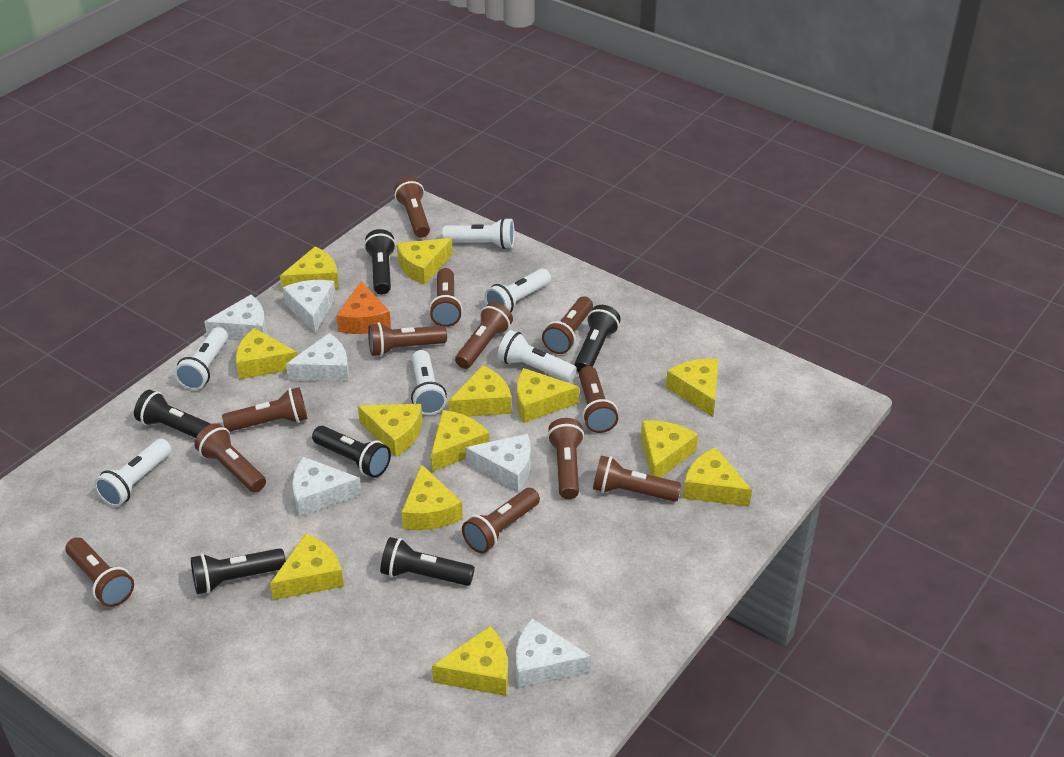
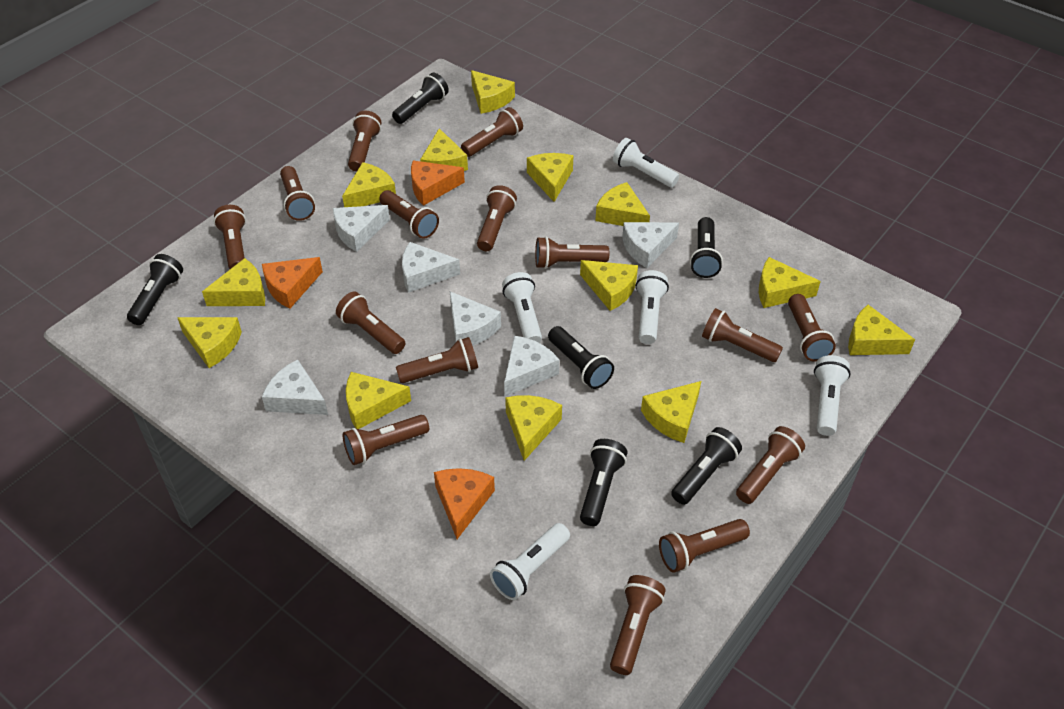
brown flashlight: 12 -> 15
orange cheese: 1 -> 3
white flashlight: 6 -> 5

